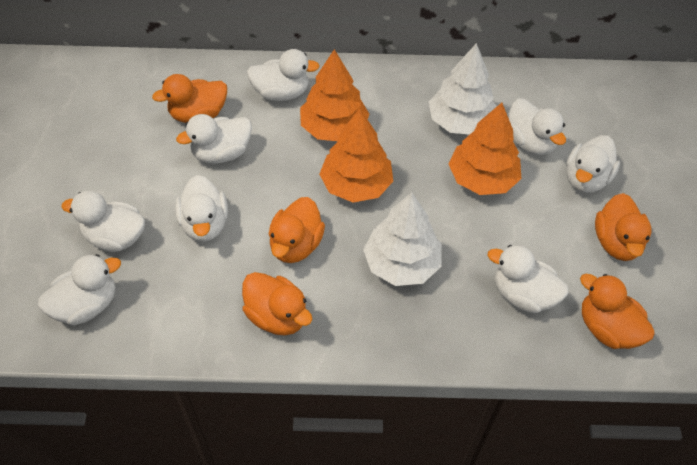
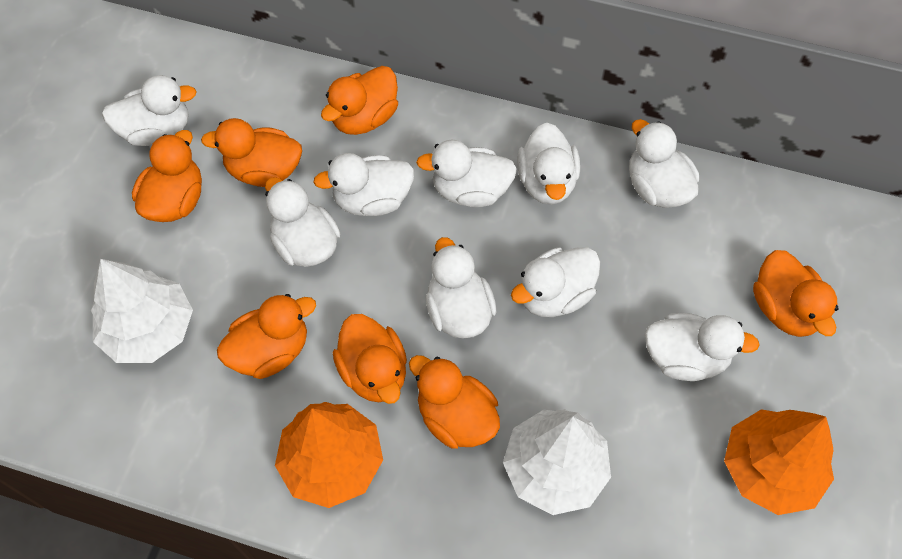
orange duck: 5 -> 7
orange tree: 3 -> 2
white duck: 8 -> 9

